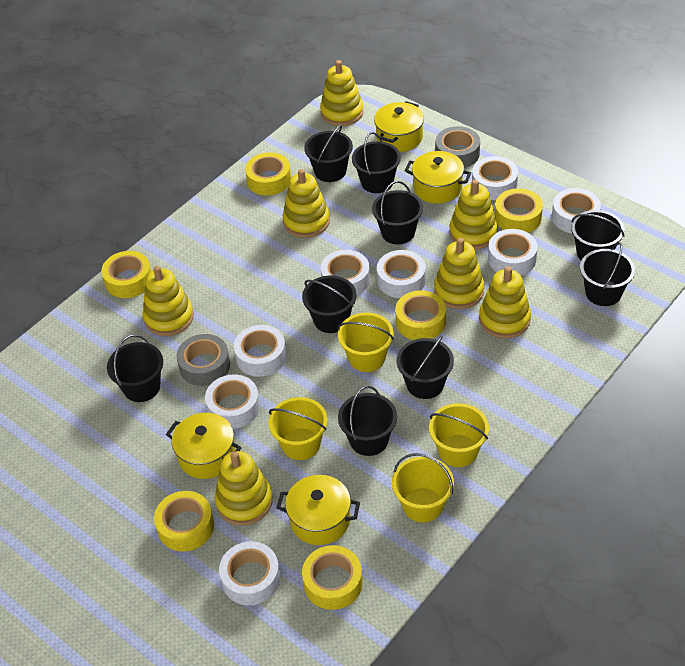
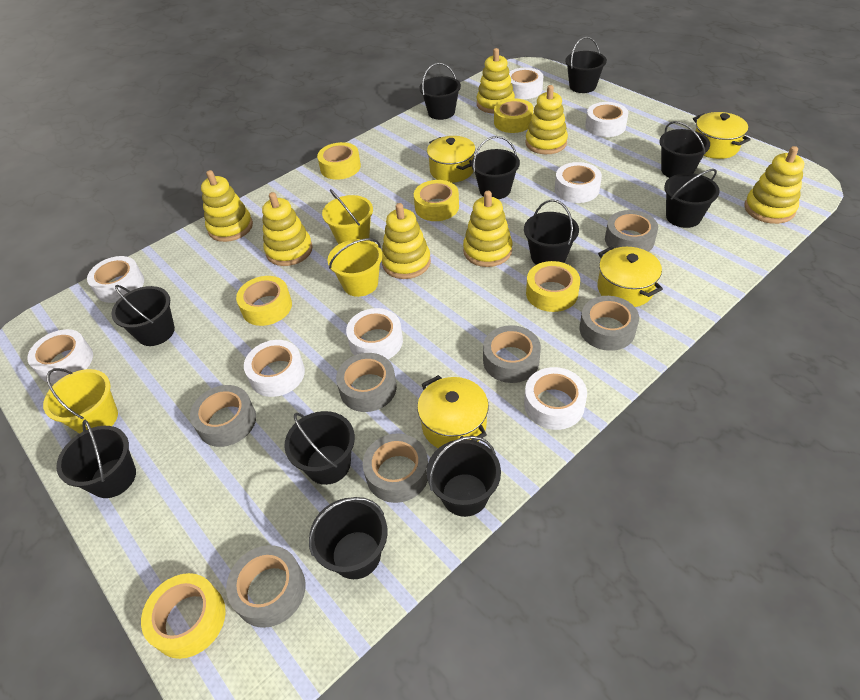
black bucket: 9 -> 11
grey tape: 2 -> 7
yellow bucket: 4 -> 3

